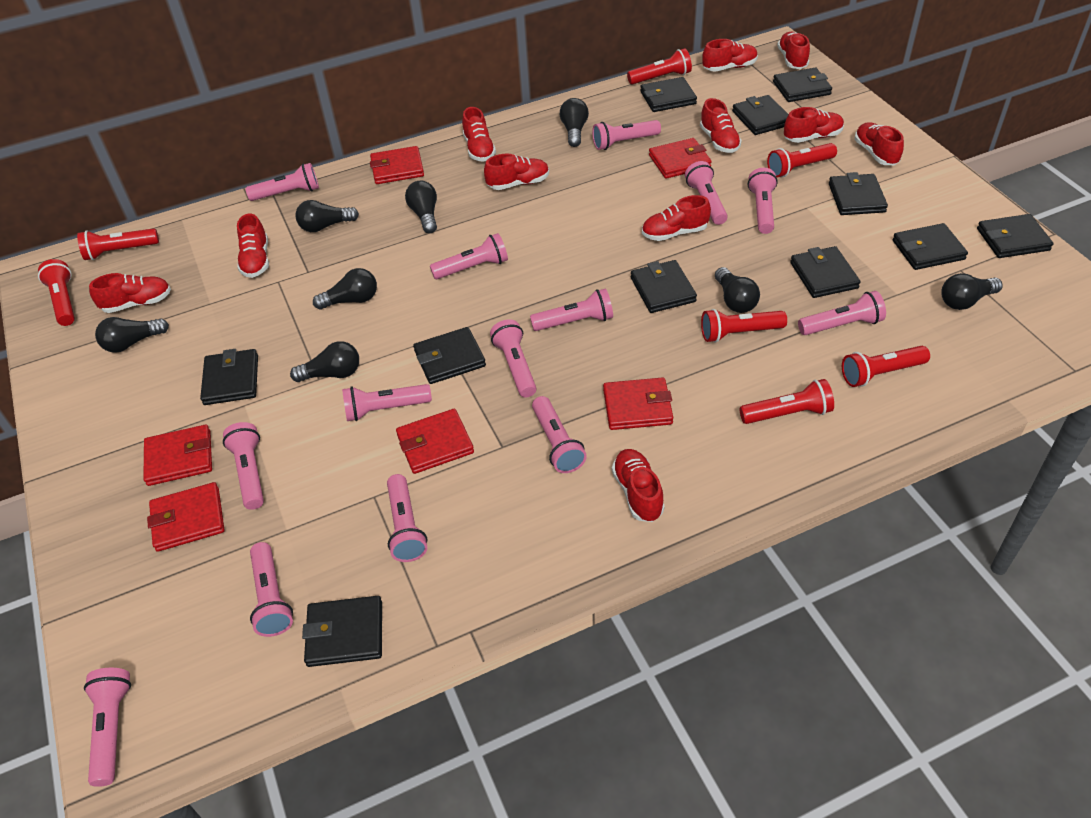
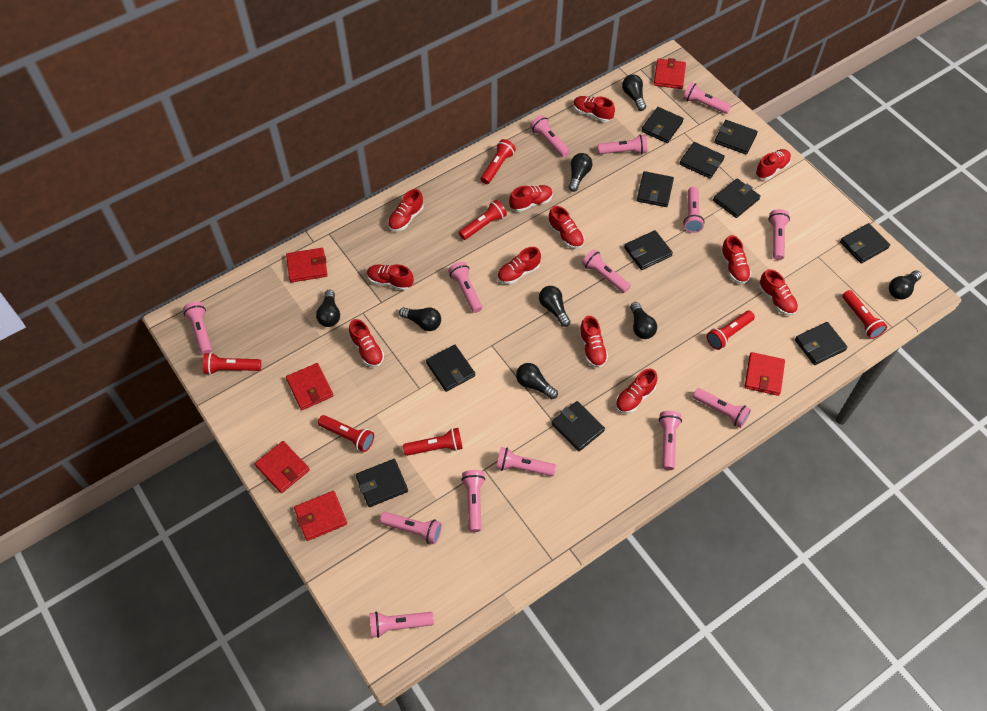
red shoe: 11 -> 12

